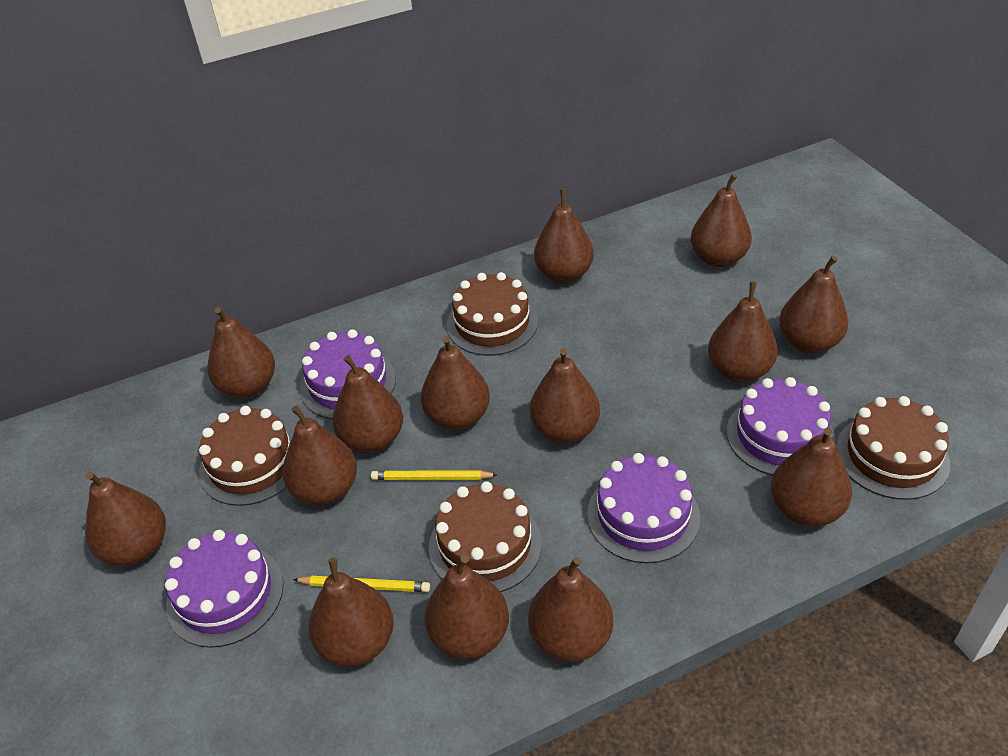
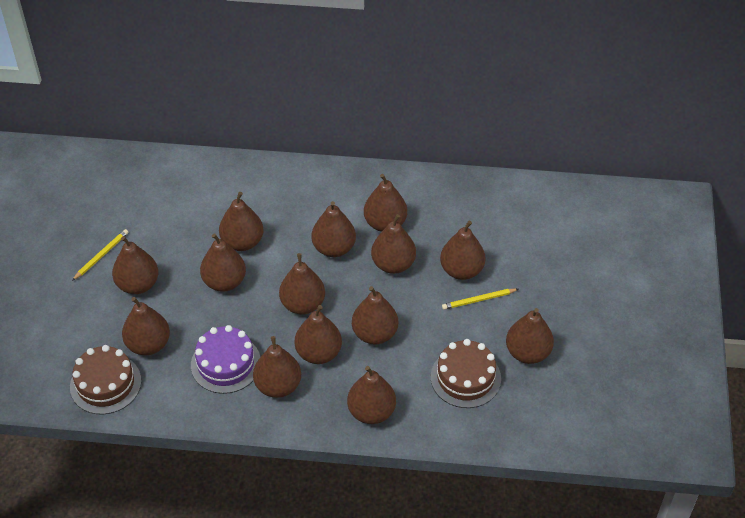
brown cake: 4 -> 2
purple cake: 4 -> 1

